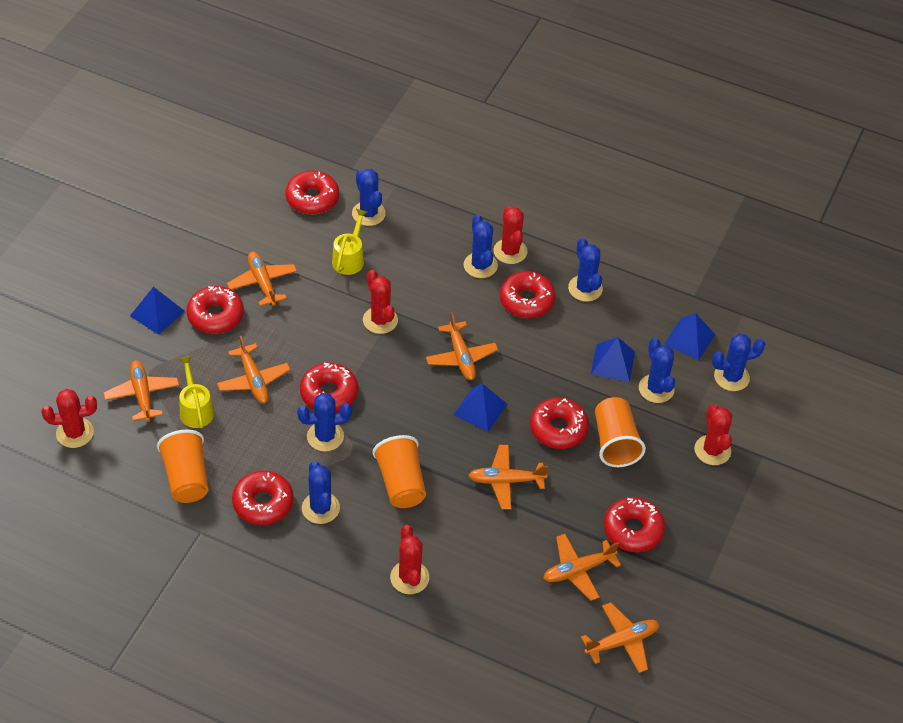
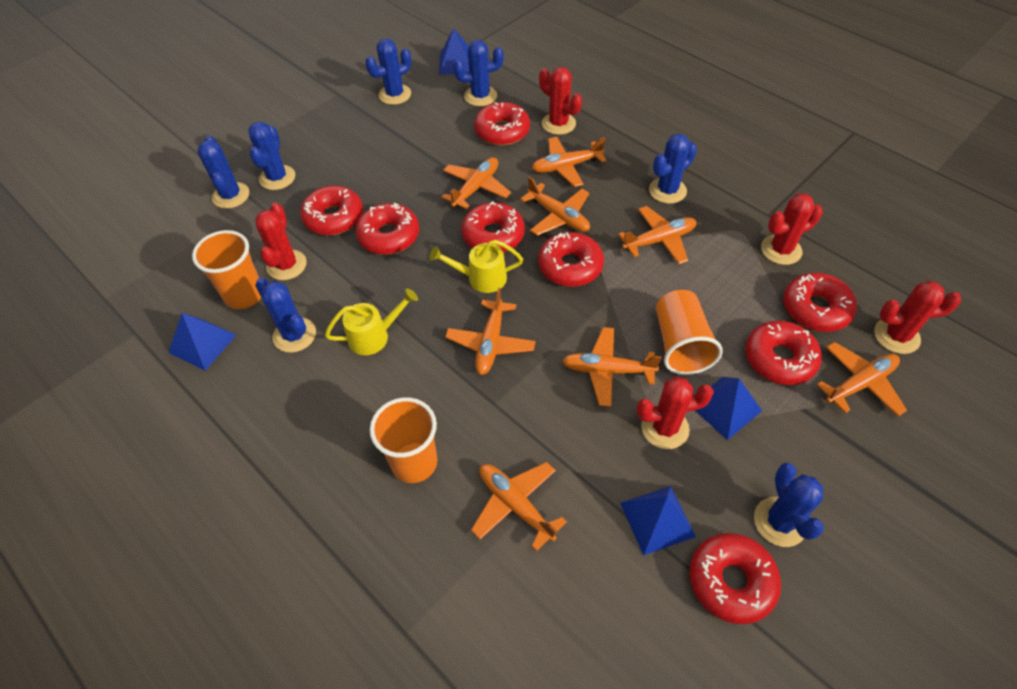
orange plane: 7 -> 8
red donut: 7 -> 8

